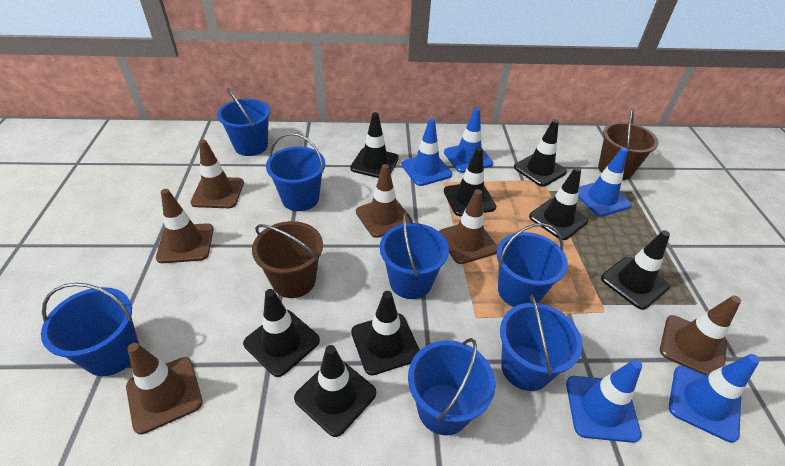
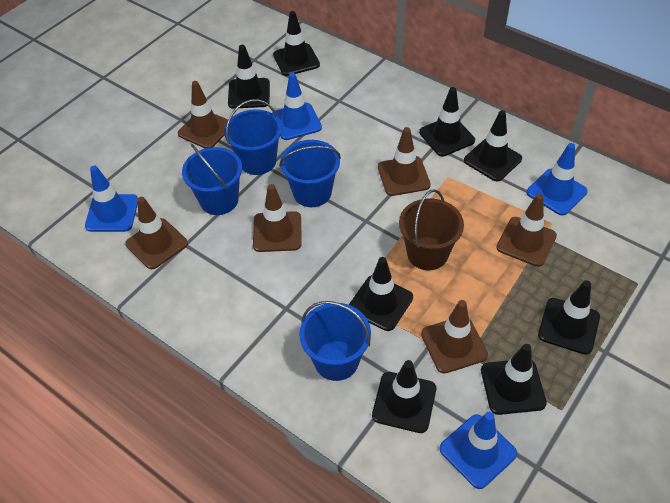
blue bucket: 7 -> 4
blue traffic cone: 5 -> 4
brown bucket: 2 -> 1

